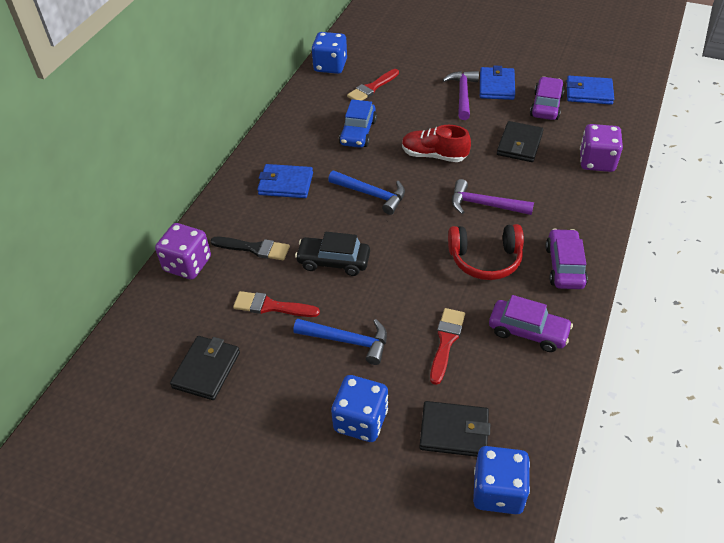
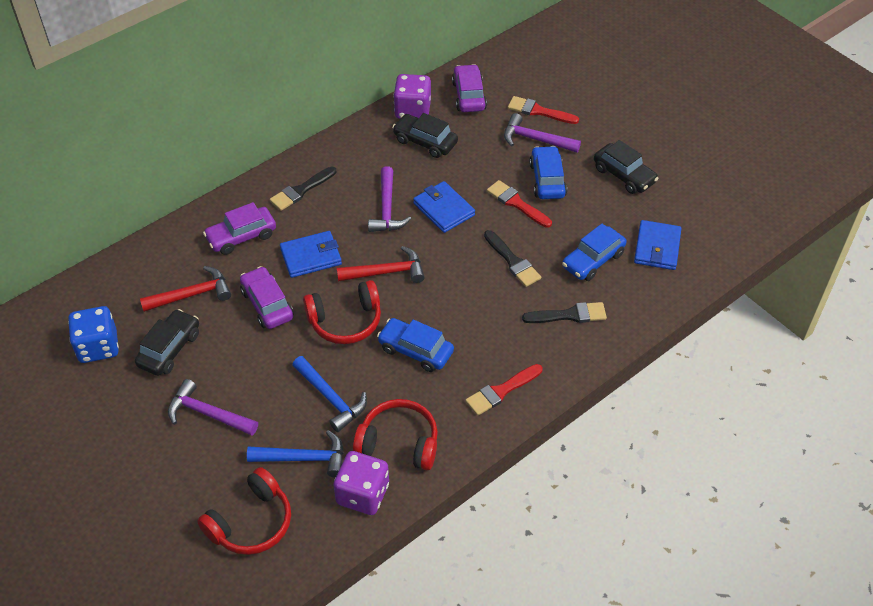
black brush: 1 -> 3
black car: 1 -> 3
black wallet: 3 -> 0
blue car: 1 -> 3
blue dice: 3 -> 1
purple hammer: 2 -> 3
red hammer: 0 -> 2
red headphones: 1 -> 3
red shoe: 1 -> 0

